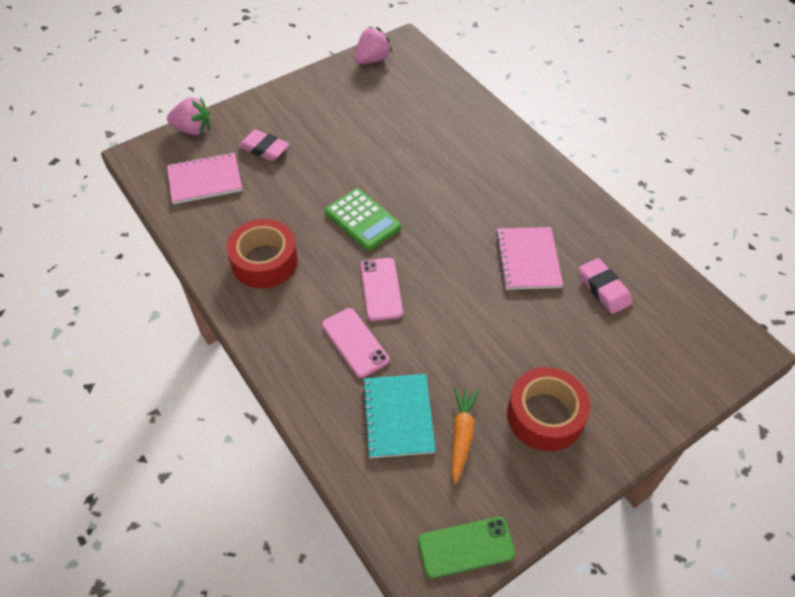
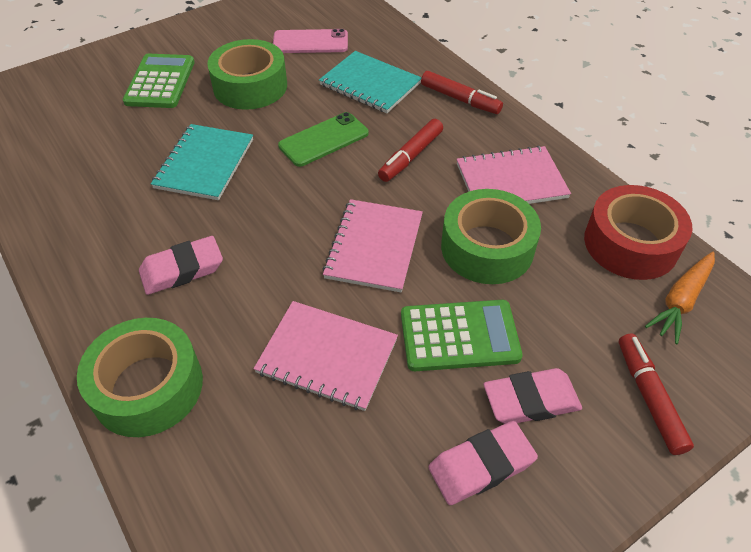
green calculator: 1 -> 2
green tape: 0 -> 3
pink eraser: 2 -> 3
pink notebook: 2 -> 3
pink phone: 2 -> 1
pink strawberry: 2 -> 0
red marker: 0 -> 3
red tape: 2 -> 1
turquoise notebook: 1 -> 2

